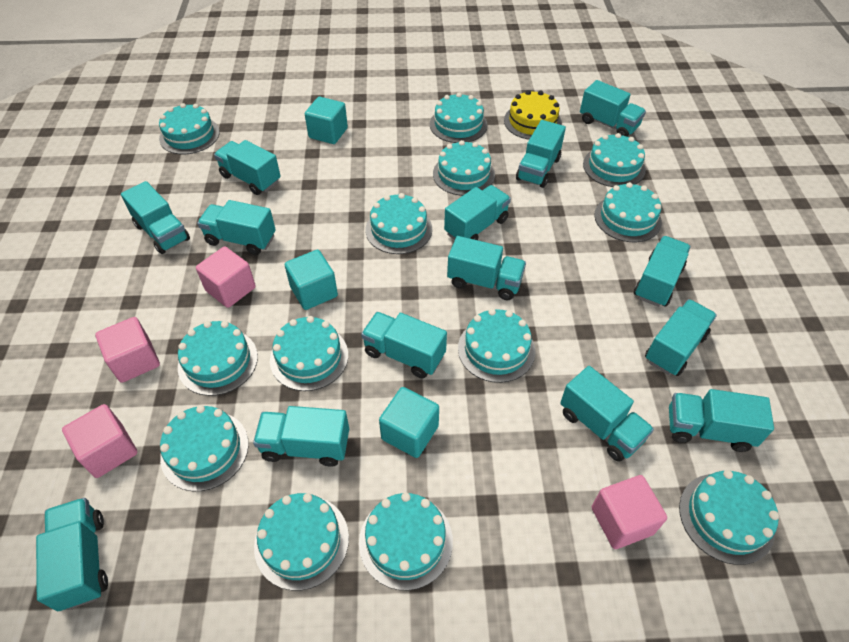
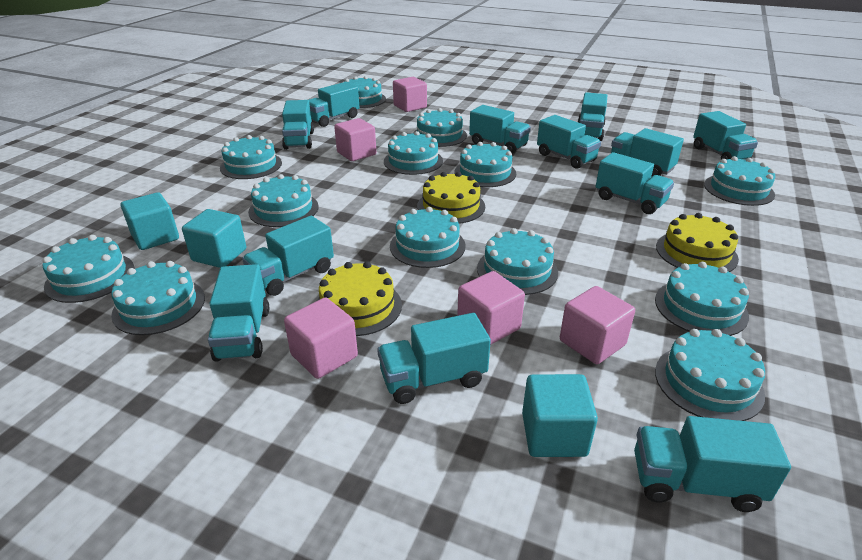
pink cube: 4 -> 5
turquoise truck: 14 -> 12
yellow cake: 1 -> 3

